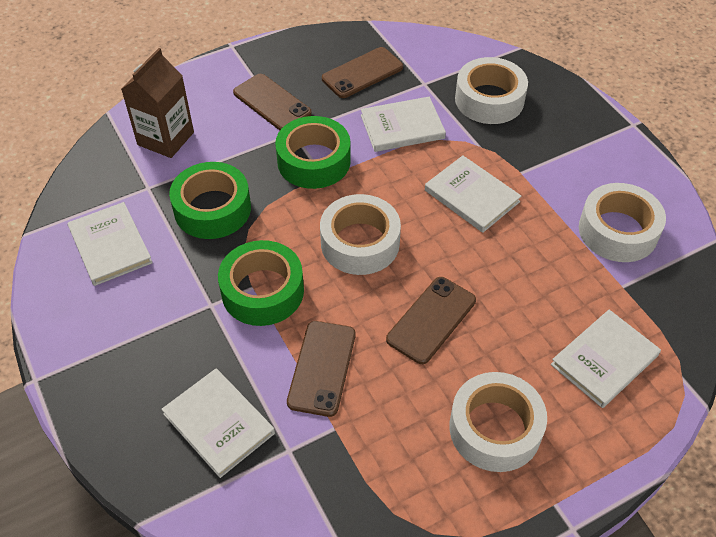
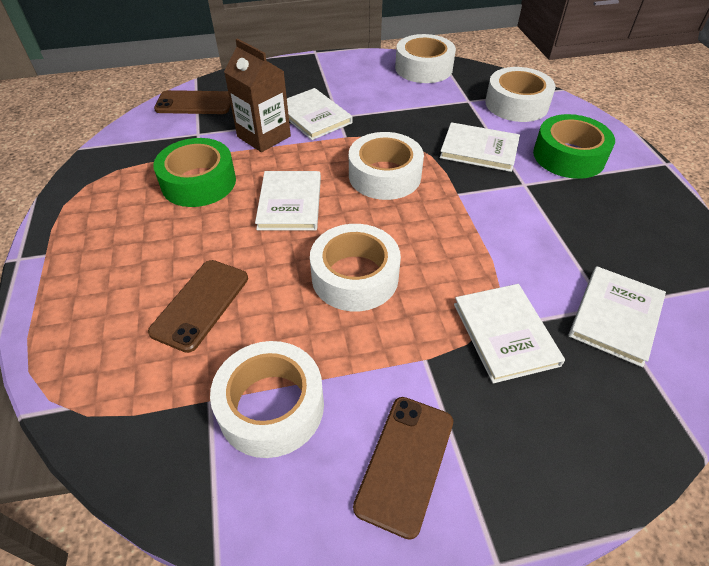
brown phone: 4 -> 3
green tape: 3 -> 2
white tape: 4 -> 5

